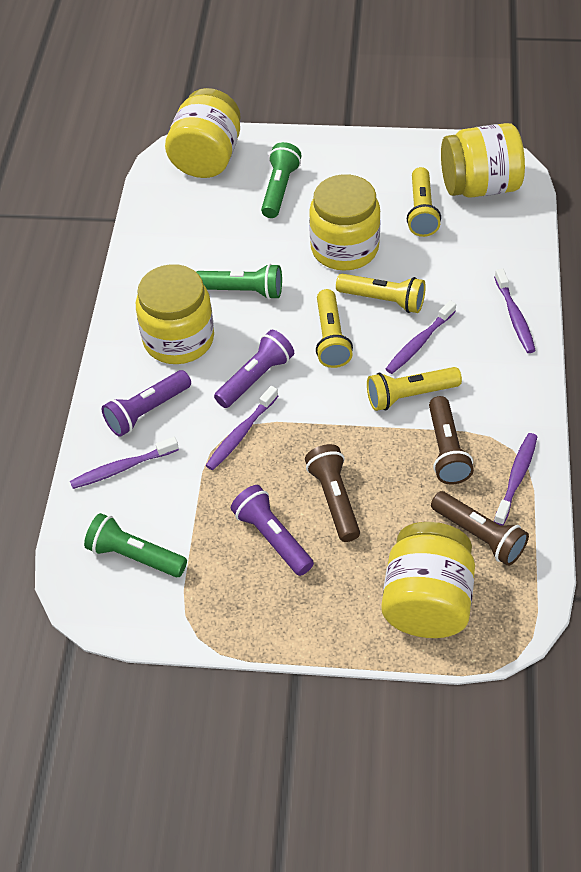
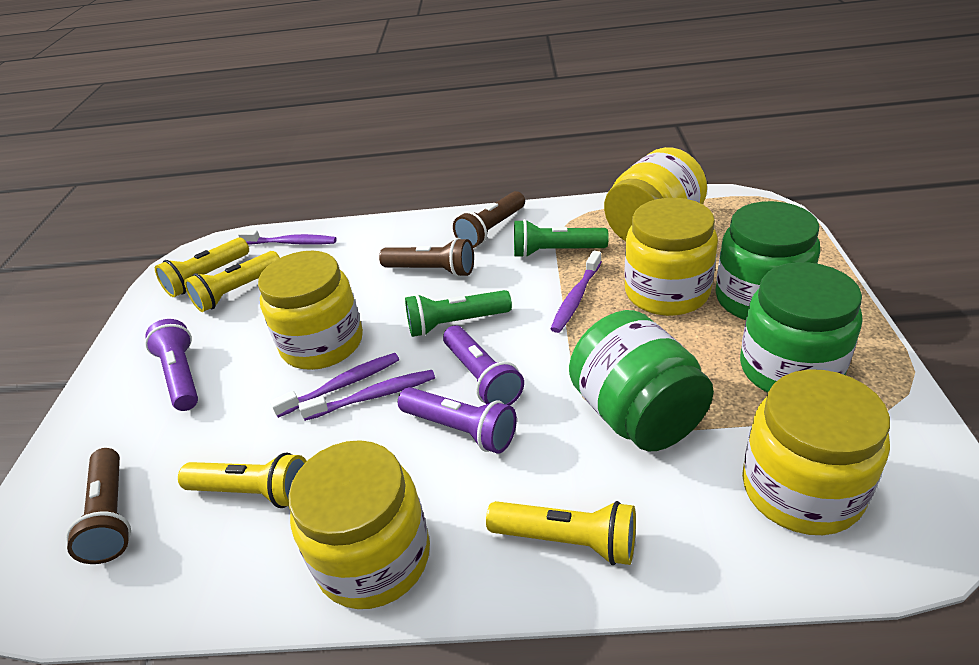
green flashlight: 3 -> 2
green jar: 0 -> 3
purple toothbrush: 5 -> 4

